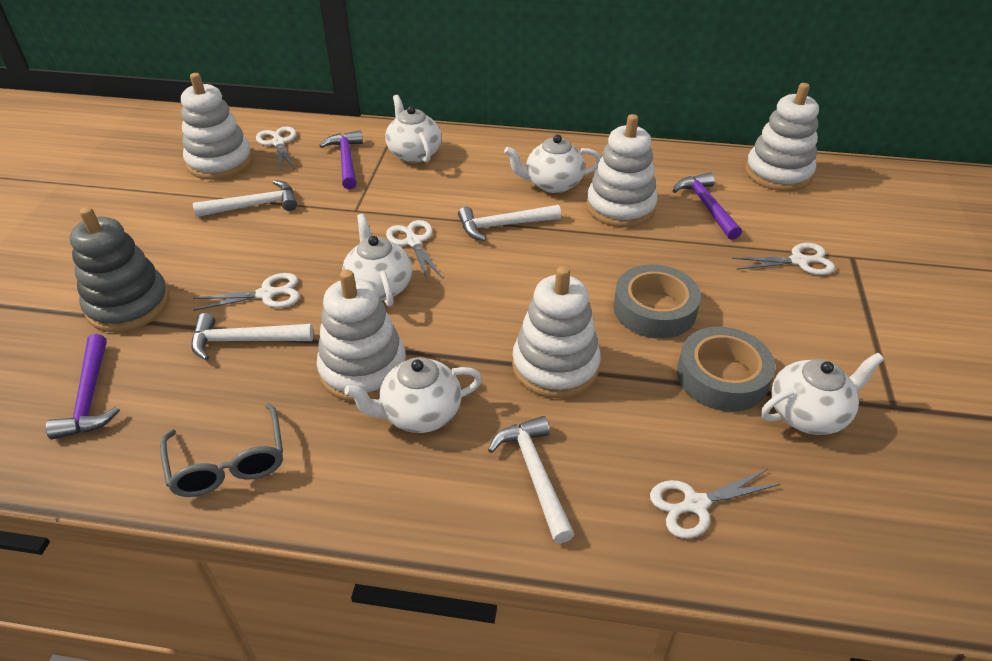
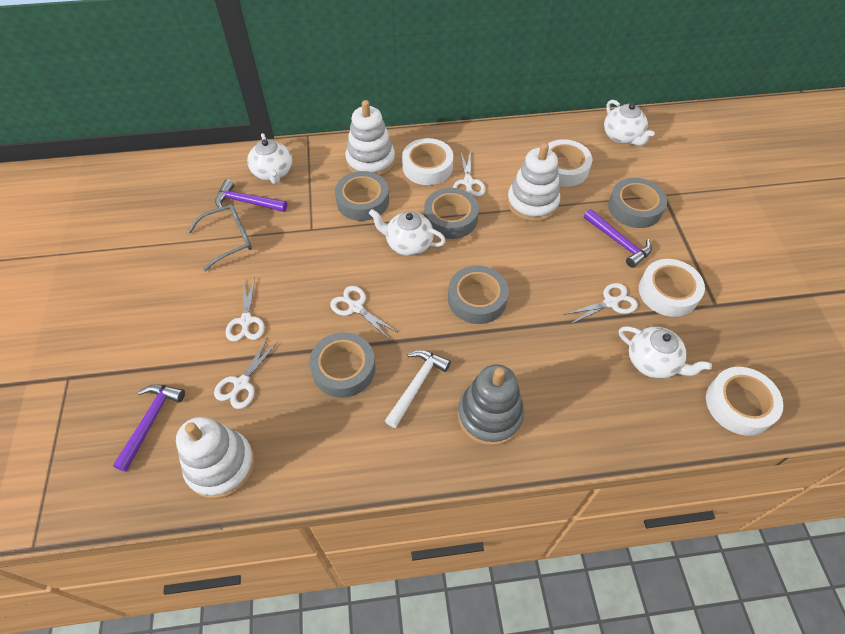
grey tape: 2 -> 5
white hammer: 4 -> 1
white stacking toy: 5 -> 3
white tape: 0 -> 4
white teapot: 5 -> 4

